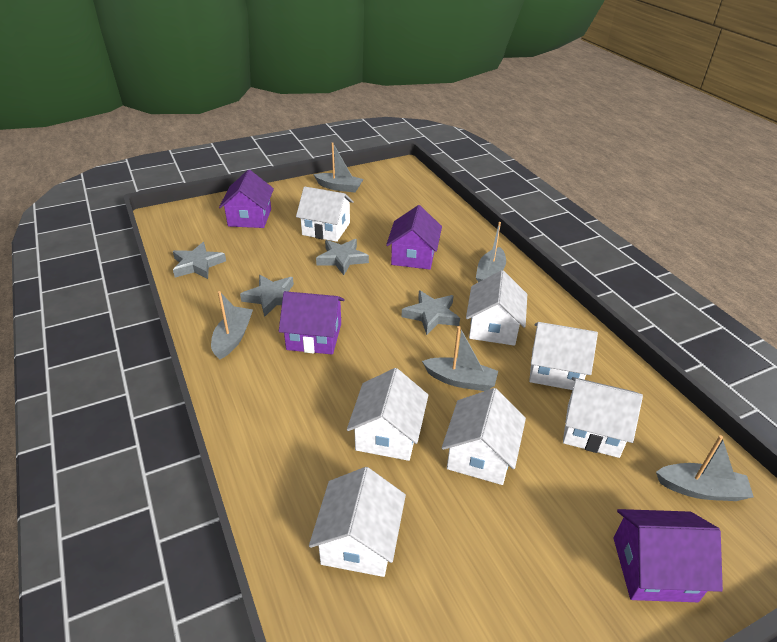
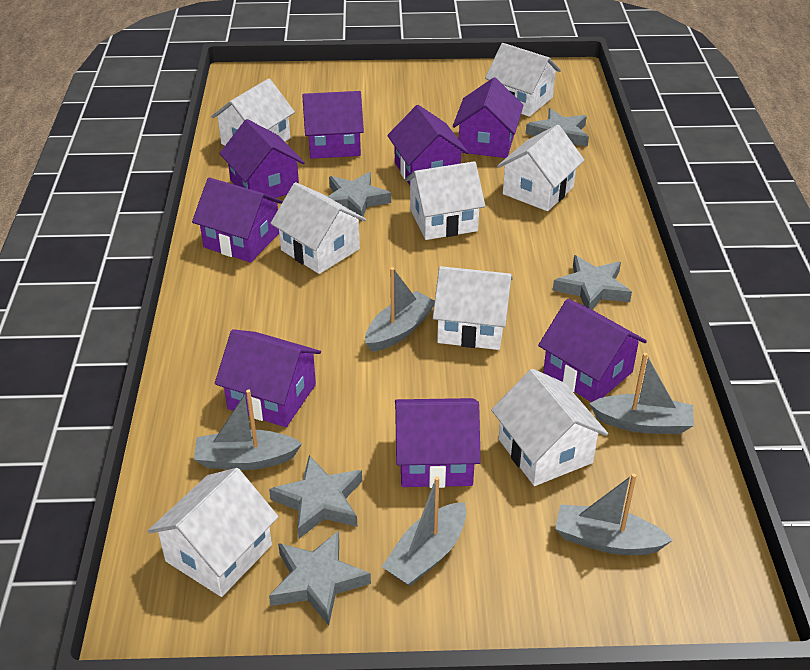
grey star: 4 -> 5
purple house: 4 -> 8
white house: 7 -> 8

